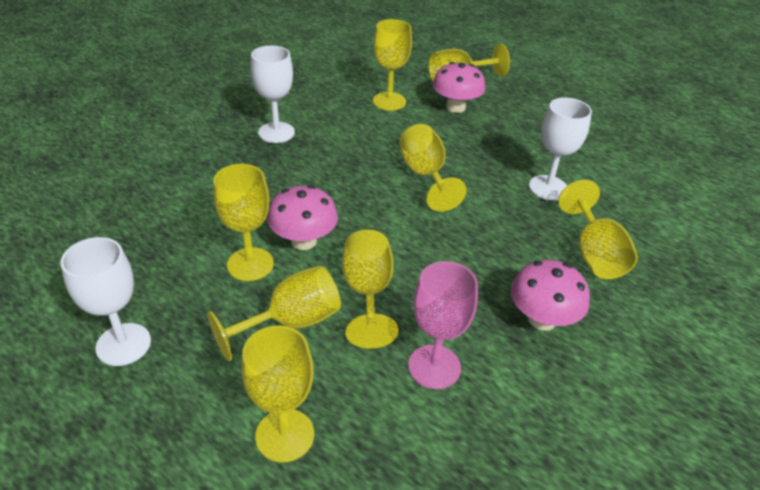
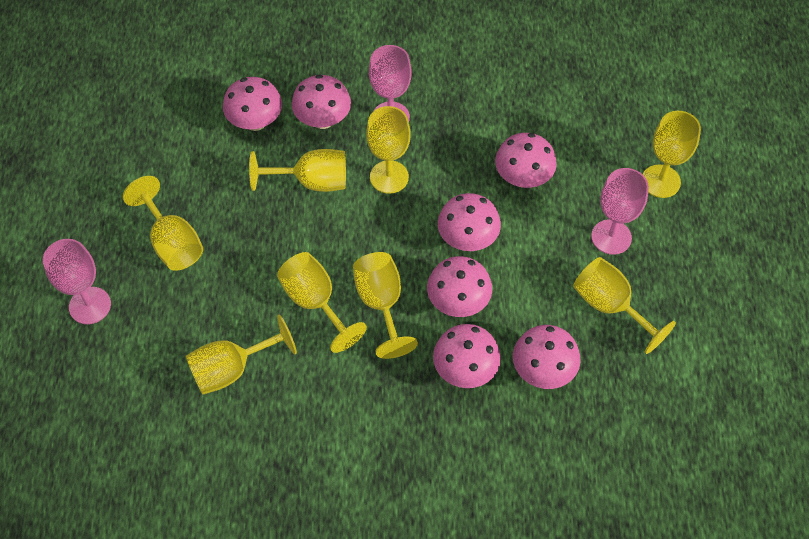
pink goblet: 1 -> 3
pink mushroom: 3 -> 7
white goblet: 3 -> 0

